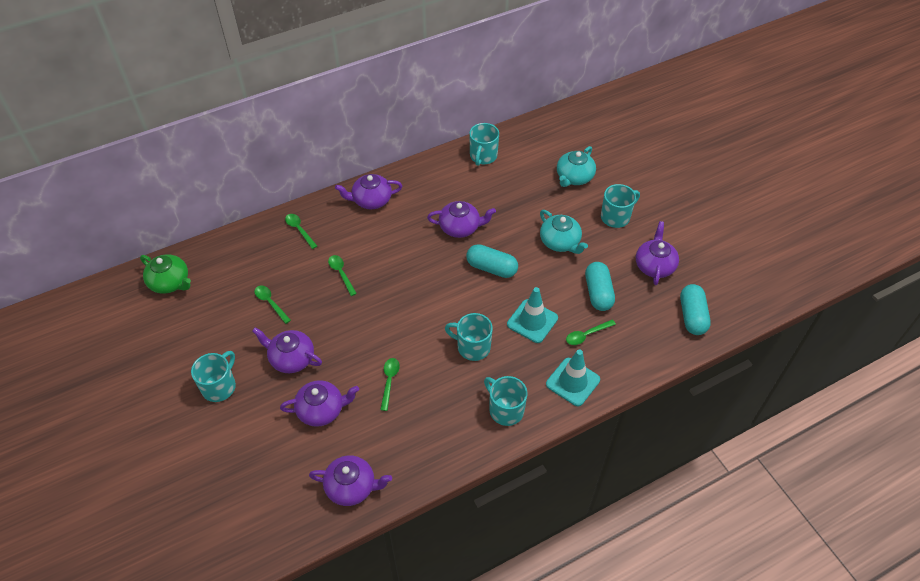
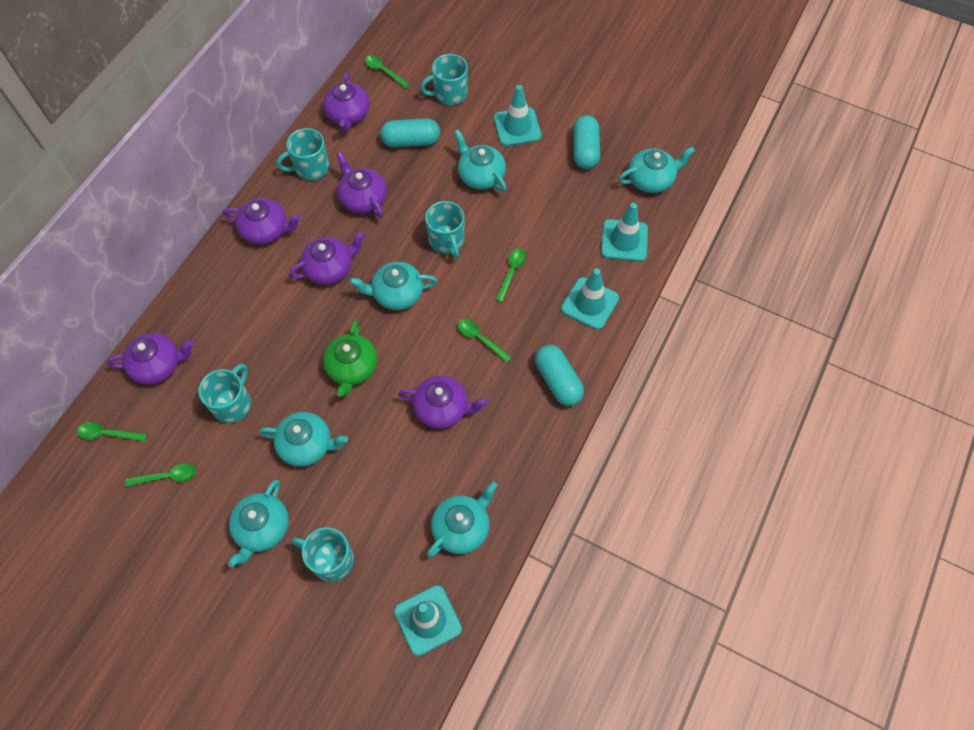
turquoise teapot: 2 -> 6
turquoise traffic cone: 2 -> 4

